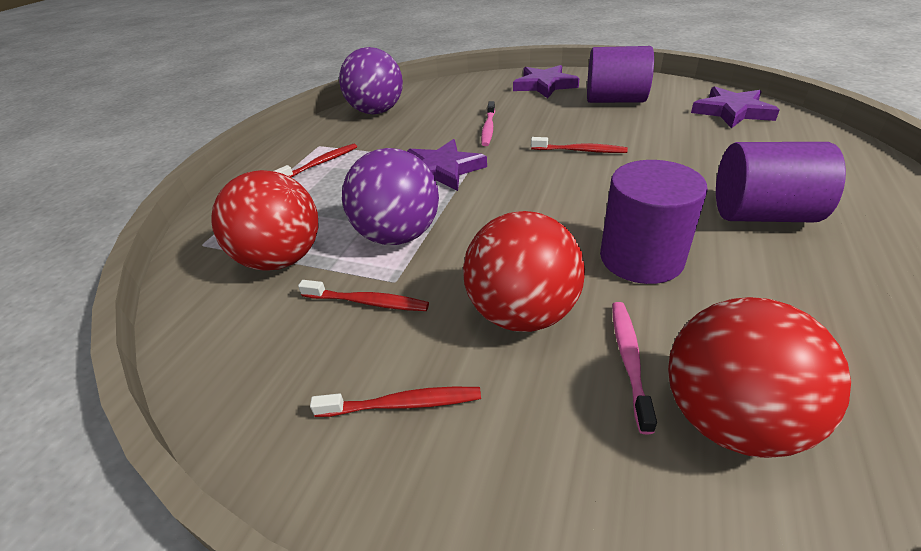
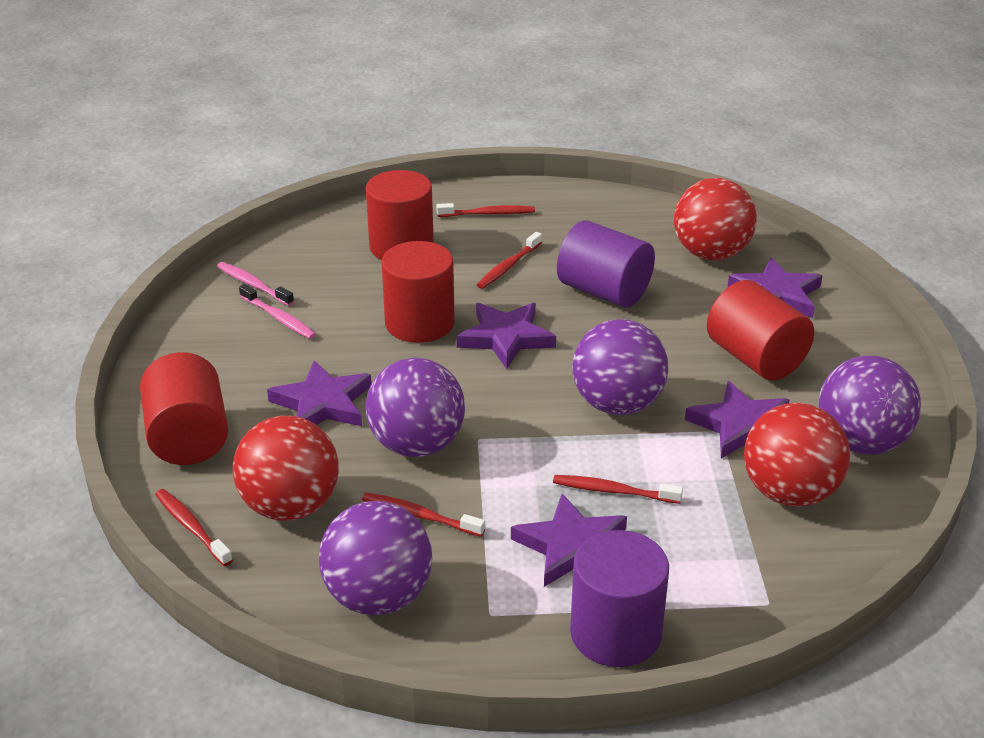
purple ball: 2 -> 4
purple cylinder: 3 -> 2
purple star: 3 -> 5
red cylinder: 0 -> 4
red toothbrush: 4 -> 5

